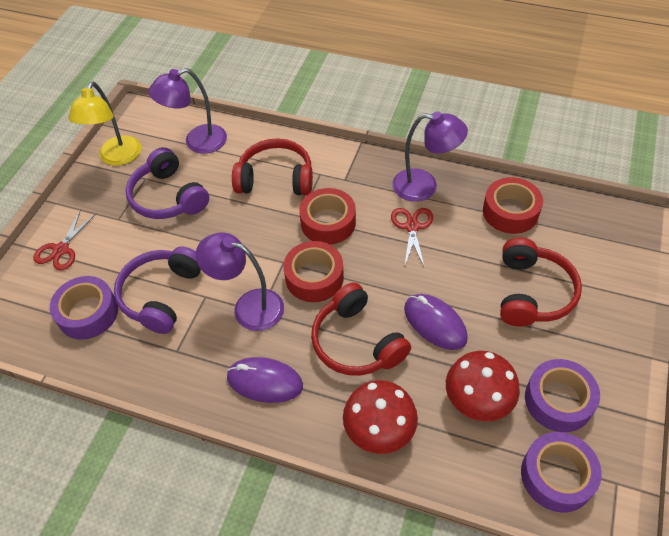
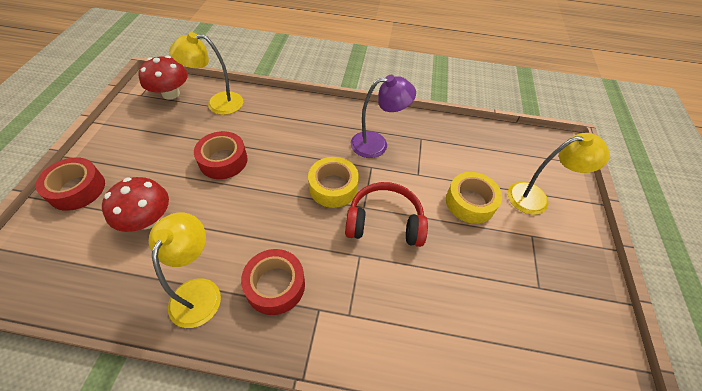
purple headphones: 2 -> 0
purple lamp: 3 -> 1
purple mouse: 2 -> 0
purple tape: 3 -> 0
red headphones: 3 -> 1
red scissors: 2 -> 0
yellow lamp: 1 -> 3
yellow tape: 0 -> 2

